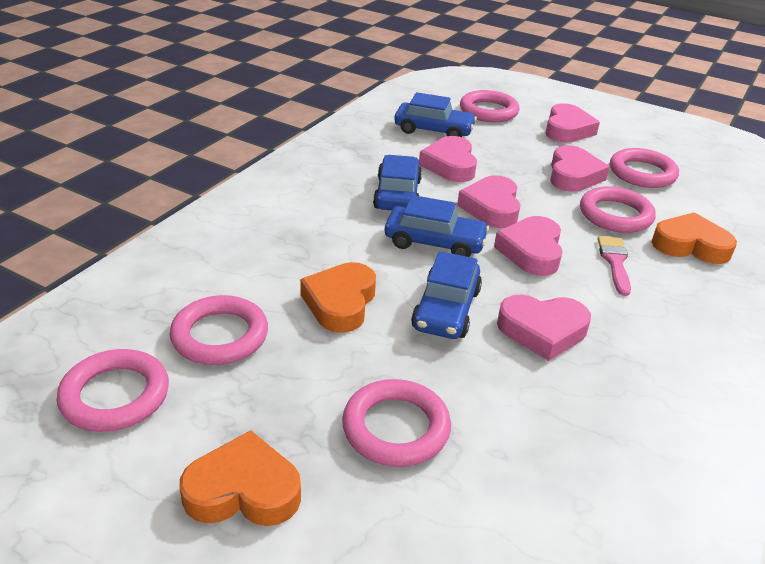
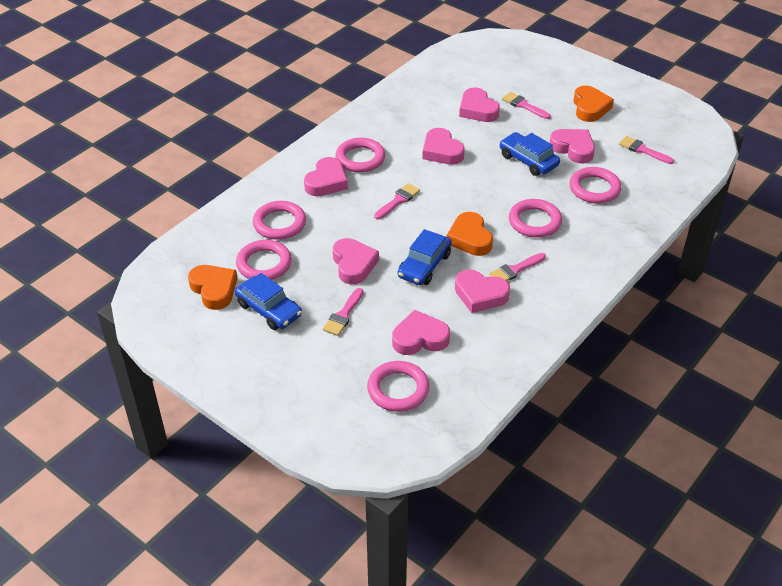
blue car: 4 -> 3
pink brush: 1 -> 5
pink heart: 6 -> 7

